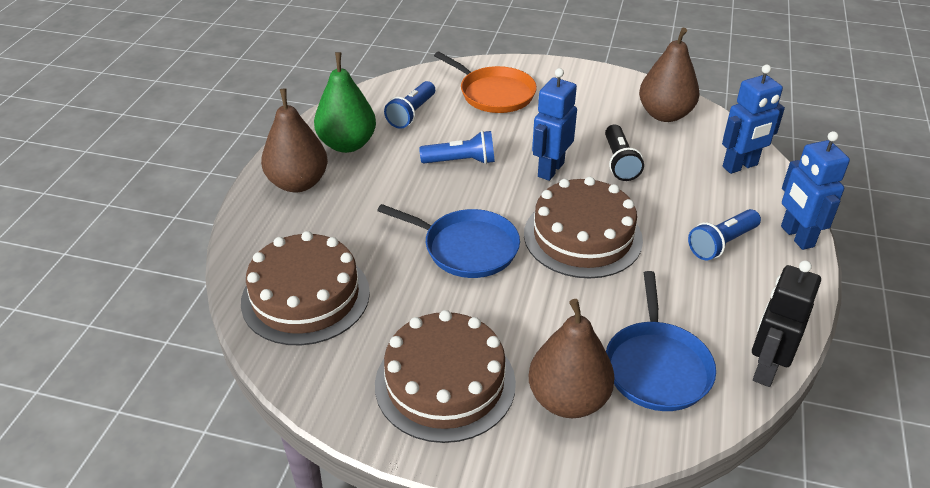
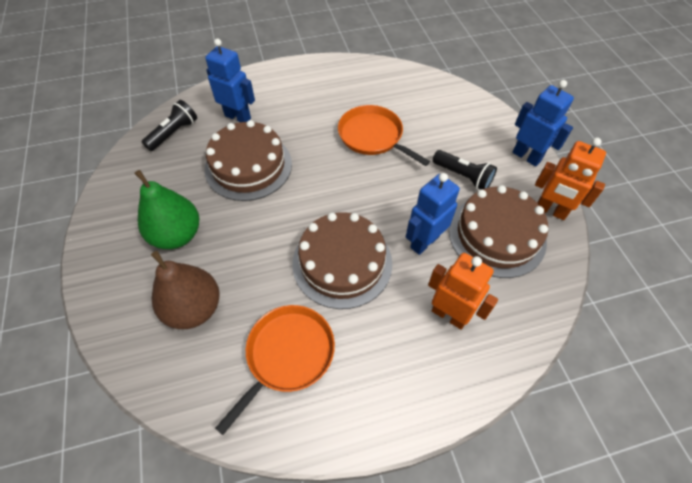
black flashlight: 1 -> 2
black robot: 1 -> 0
blue flashlight: 3 -> 0
blue pan: 2 -> 0
brown pear: 3 -> 1
orange pan: 1 -> 2
orange robot: 0 -> 2

